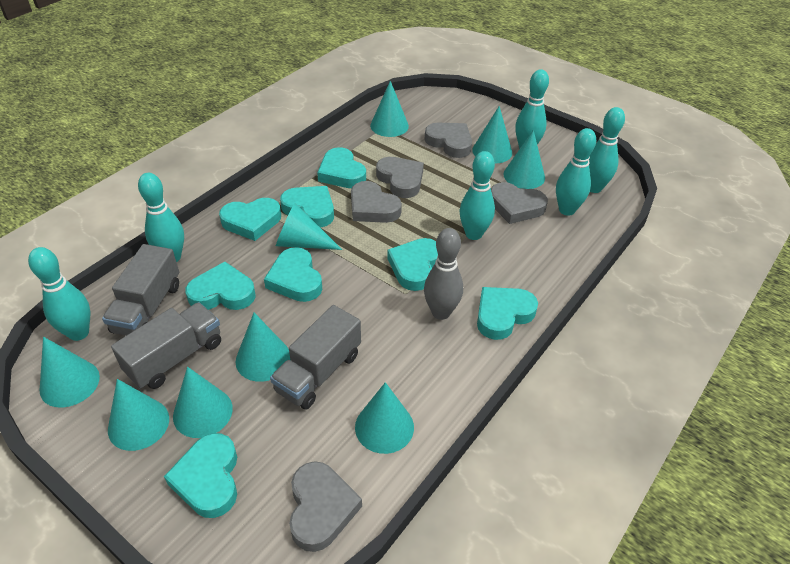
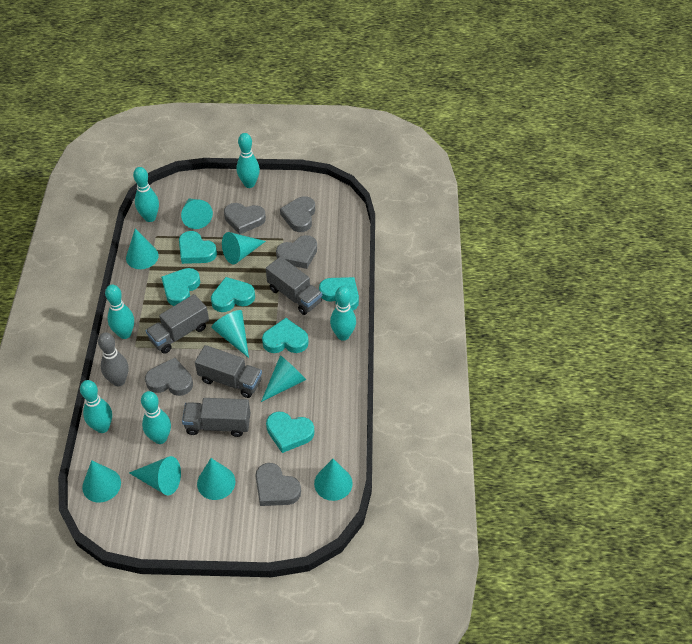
grey truck: 3 -> 4
turquoise heart: 8 -> 6

